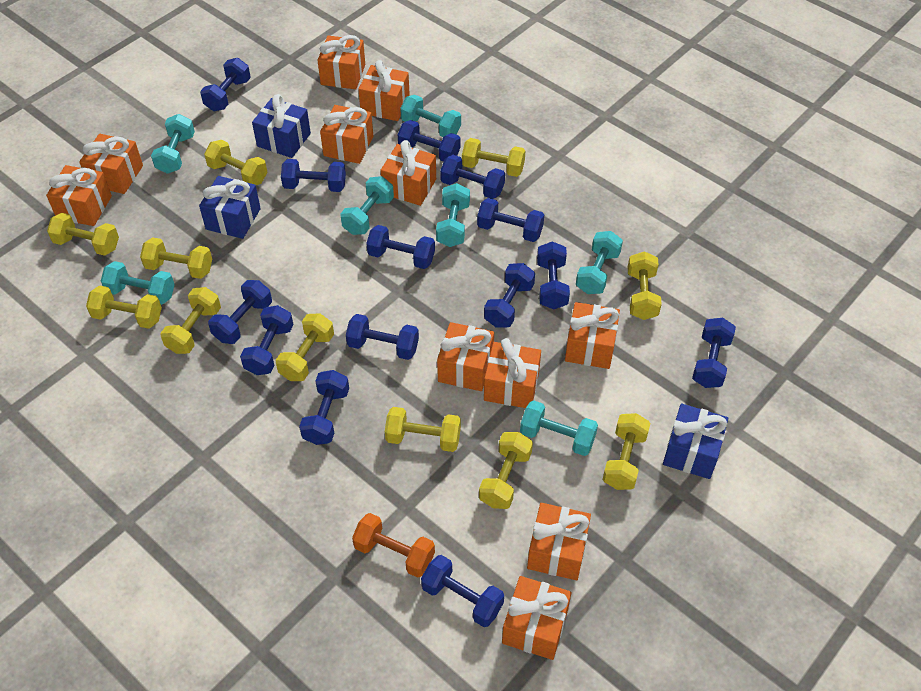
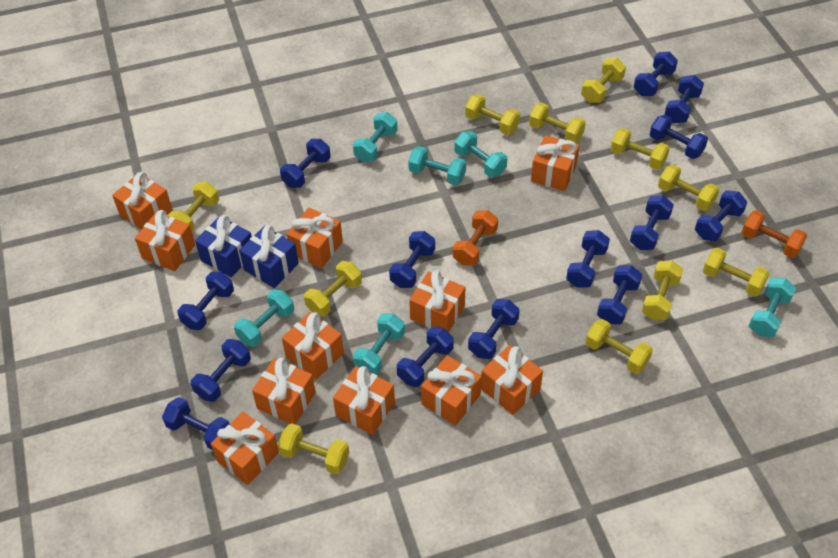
blue gift: 3 -> 2
orange dumbbell: 1 -> 2
turquoise dumbbell: 7 -> 6

